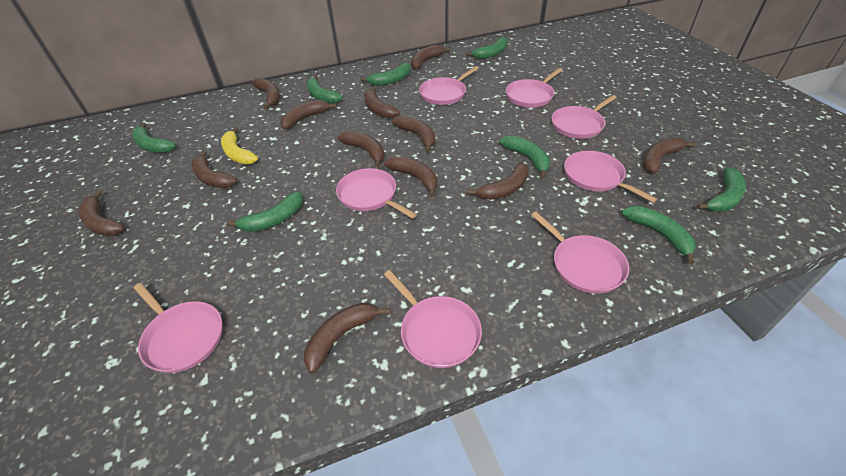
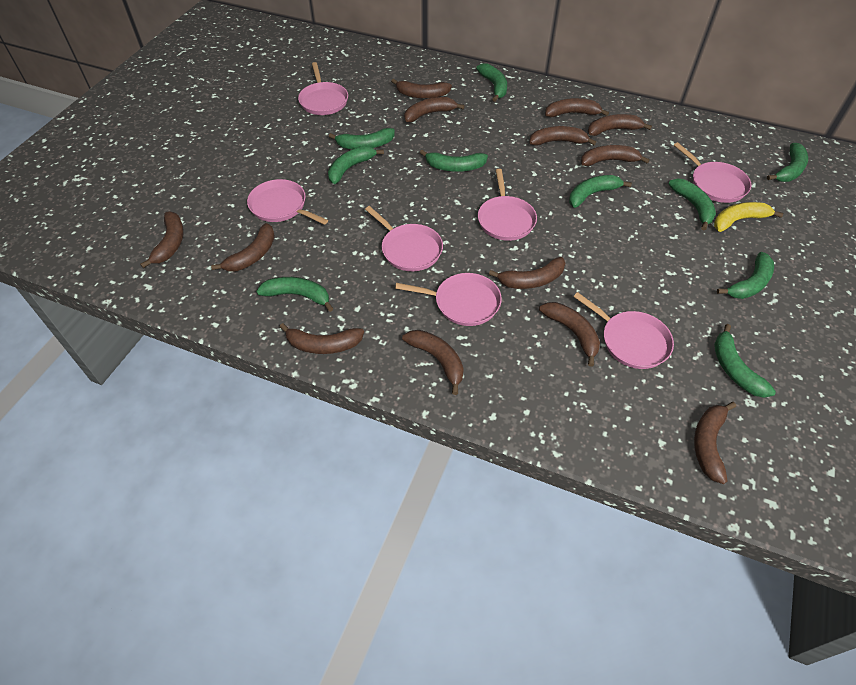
brown banana: 12 -> 13
green banana: 8 -> 10
pink pan: 8 -> 7

